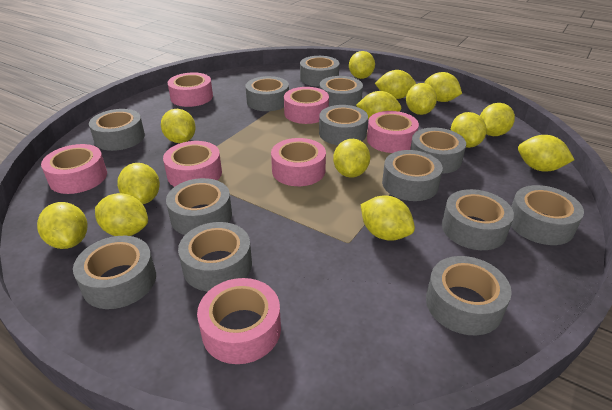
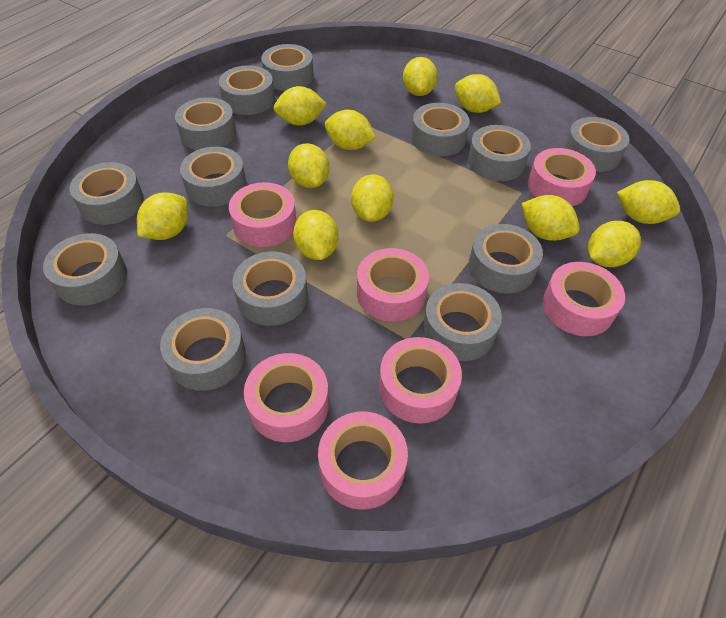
yellow lemon: 14 -> 11

